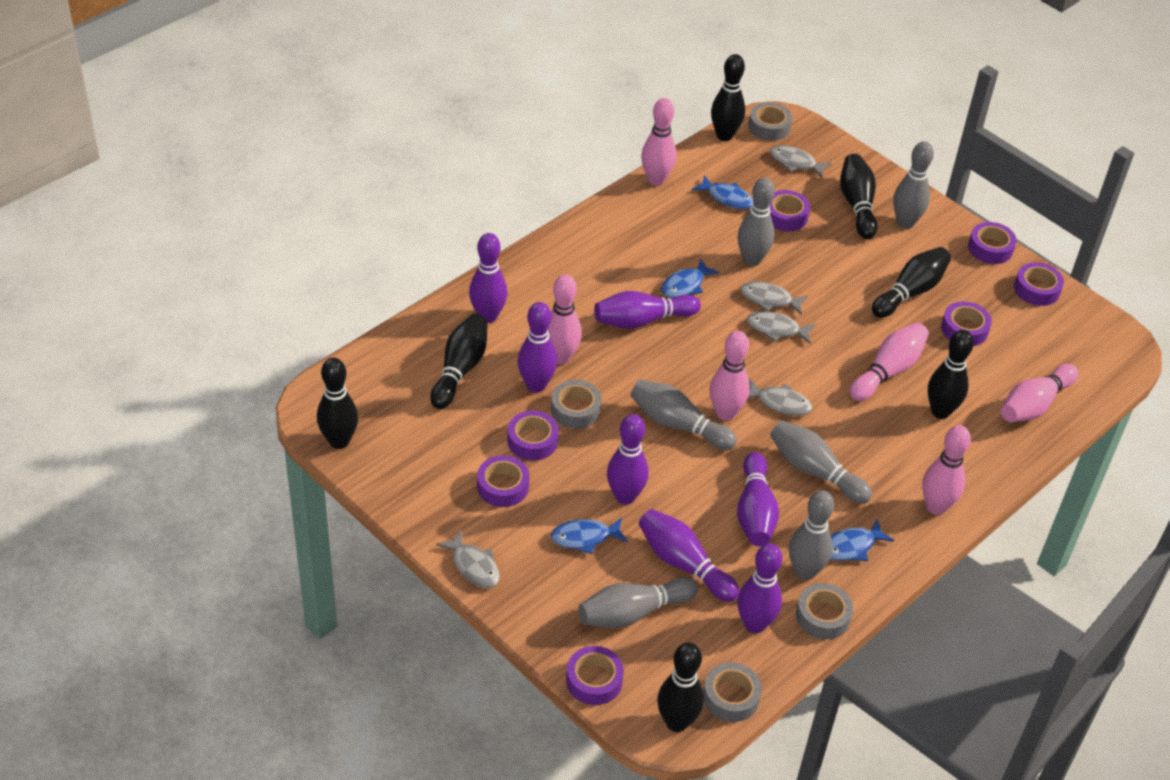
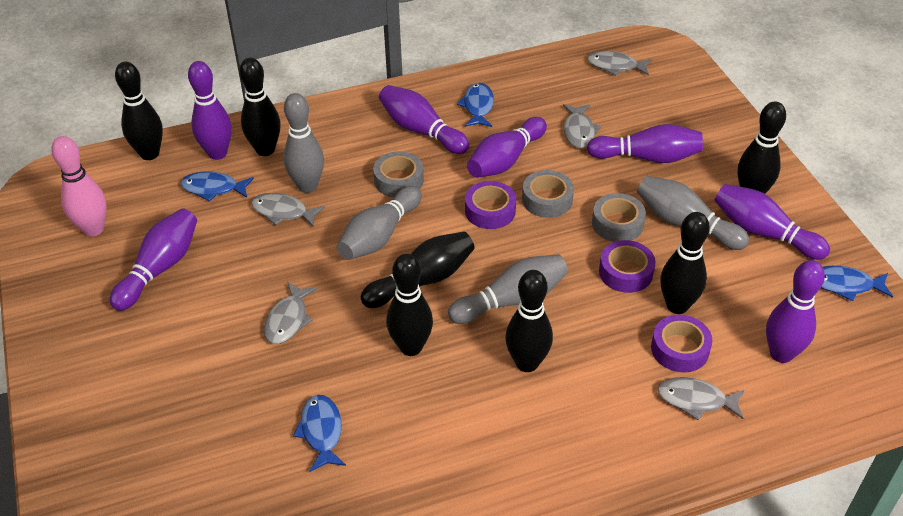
grey bowling pin: 6 -> 4
grey tape: 4 -> 3
pink bowling pin: 6 -> 1
purple tape: 7 -> 3

